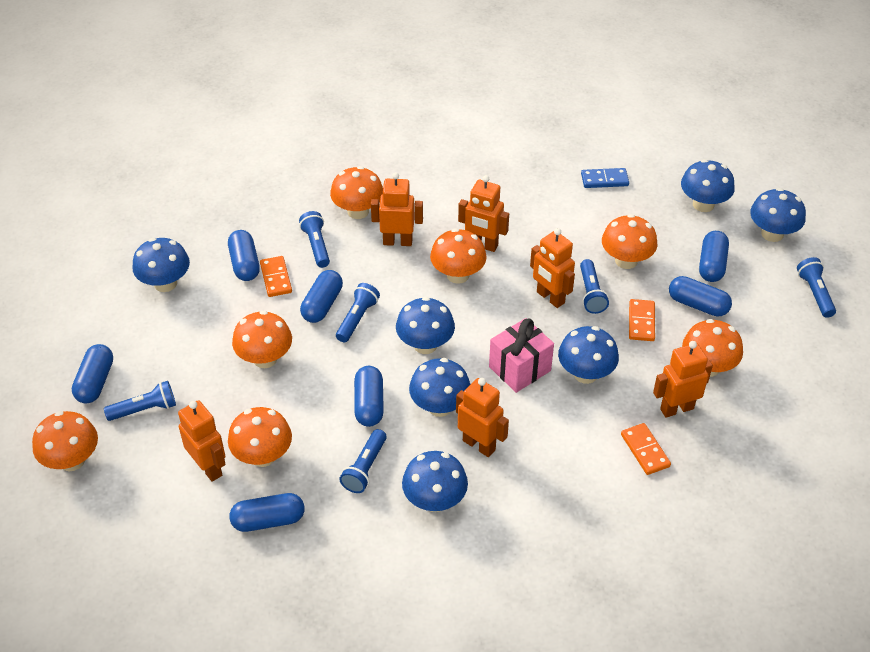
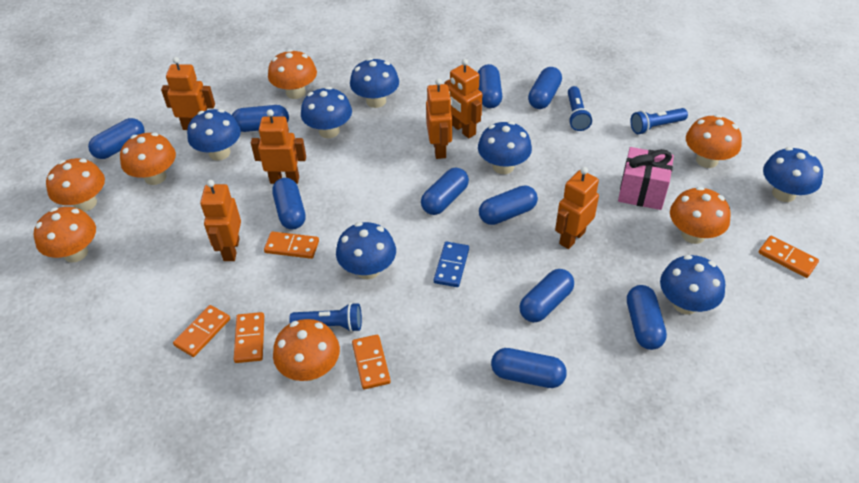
blue capsule: 7 -> 10
blue flashlight: 6 -> 3
orange domino: 3 -> 5

